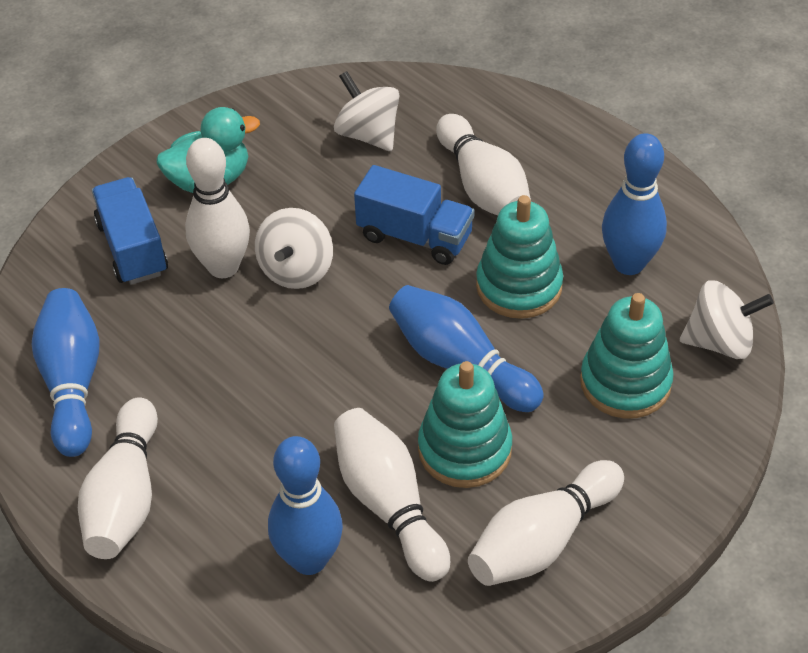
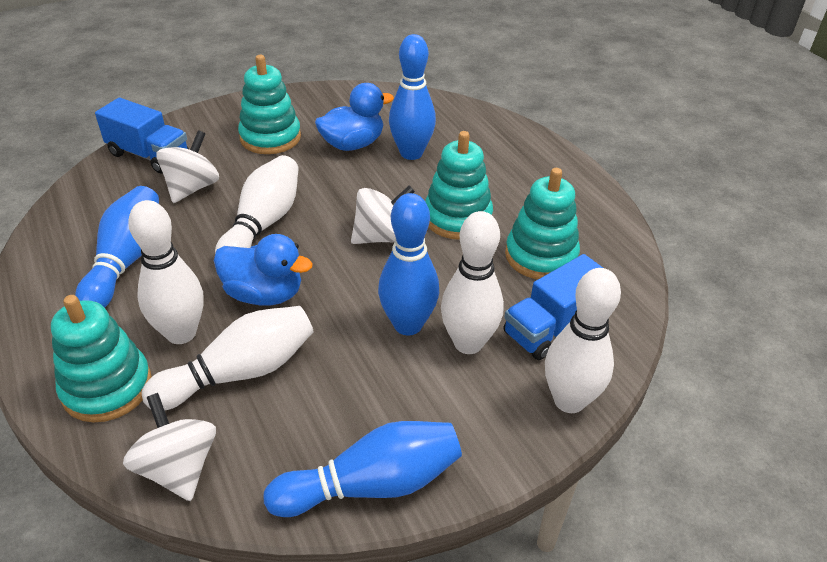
blue duck: 0 -> 2
turquoise duck: 1 -> 0
turquoise stacking toy: 3 -> 4

